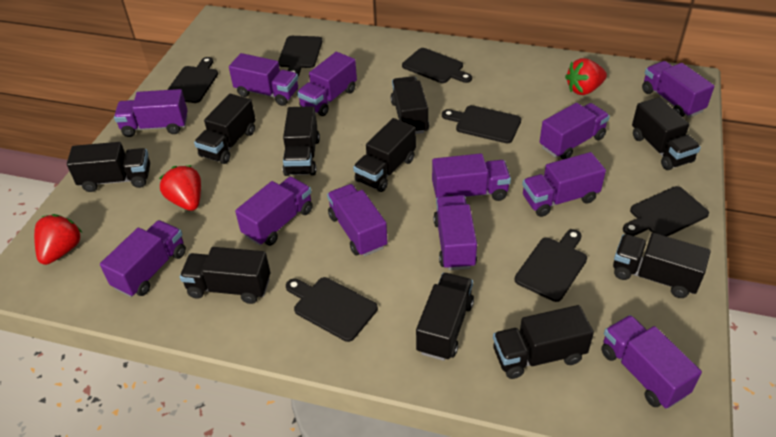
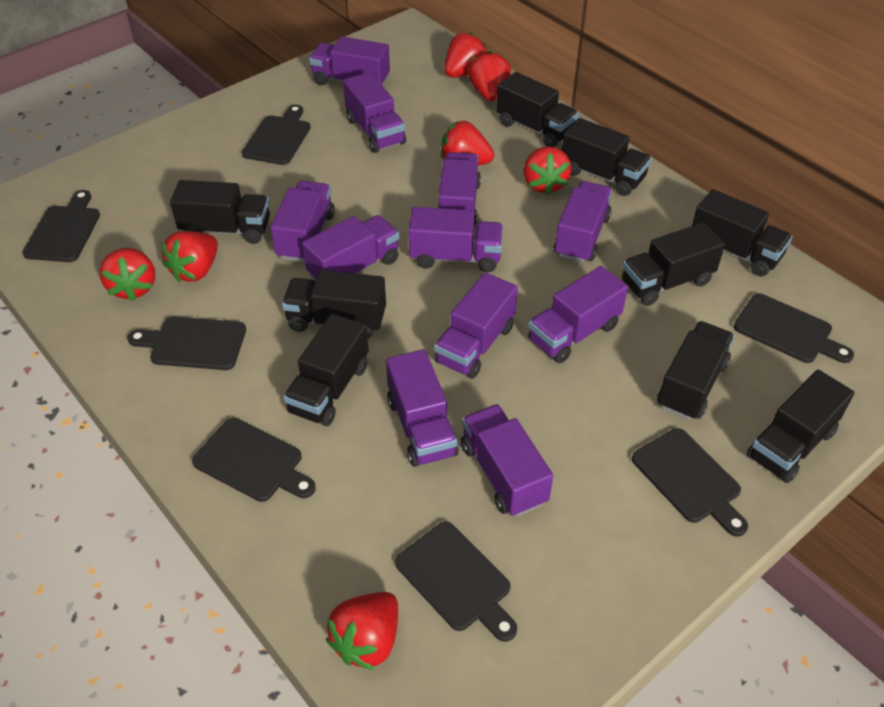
black truck: 10 -> 9
purple truck: 12 -> 11
red strawberry: 3 -> 7

